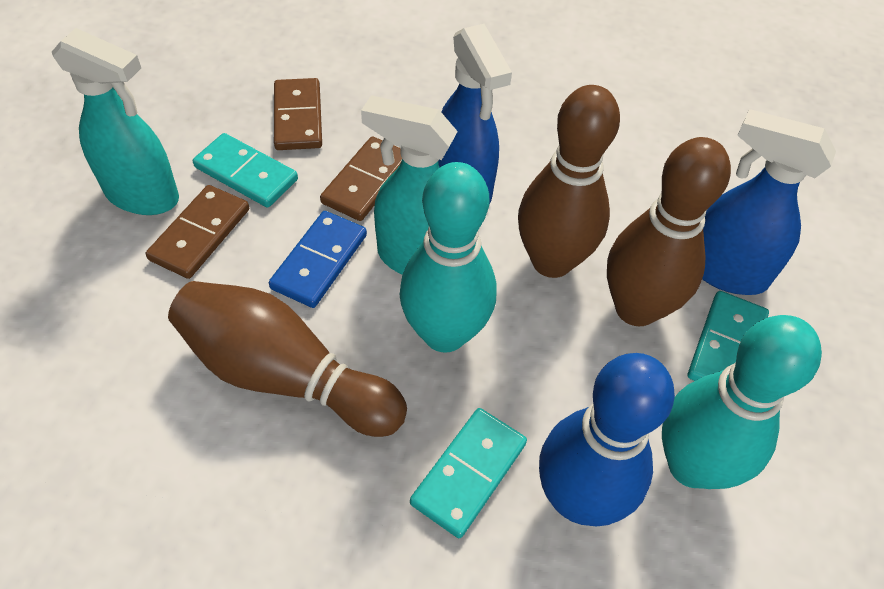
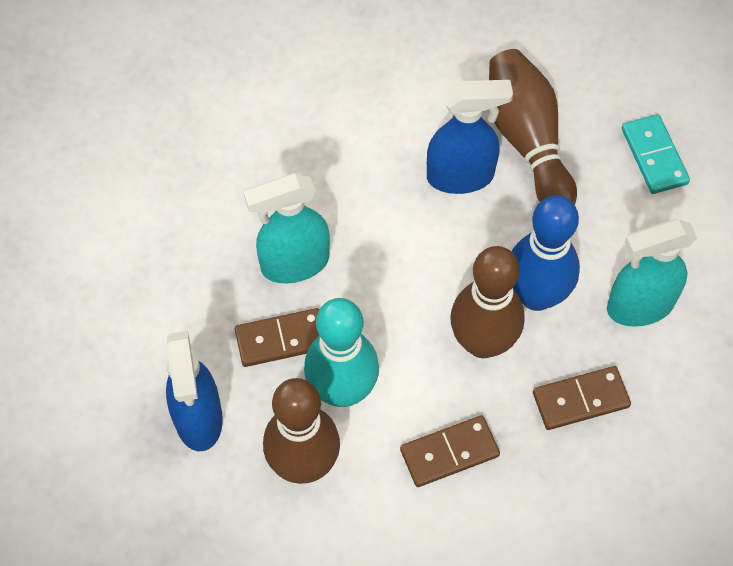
blue domino: 1 -> 0
turquoise bowling pin: 2 -> 1
turquoise domino: 3 -> 1

